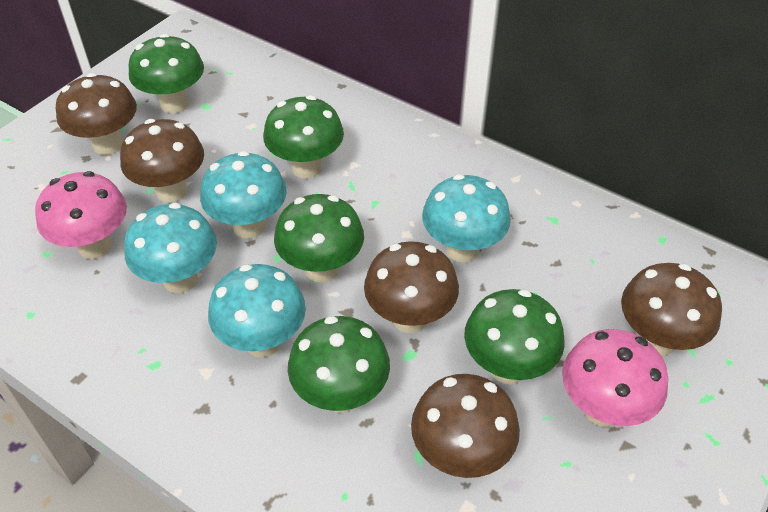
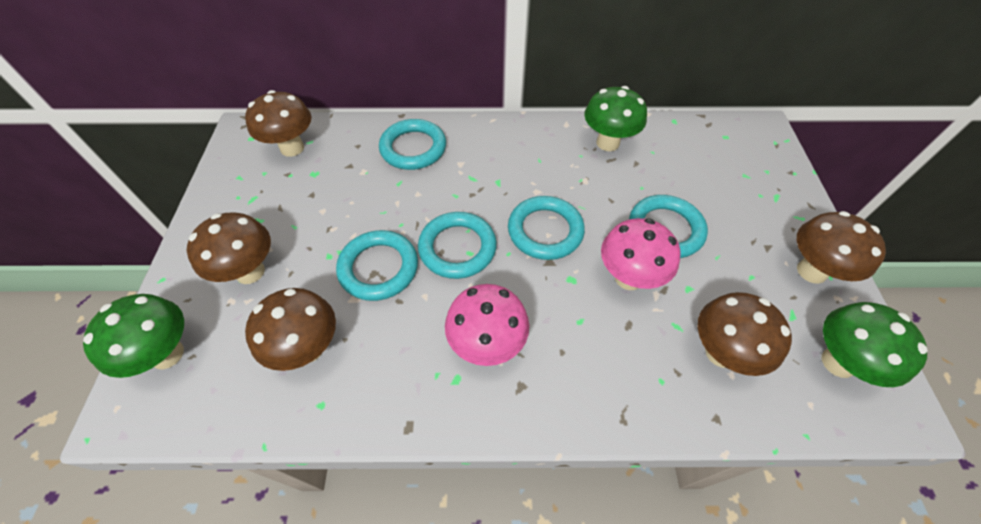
green mushroom: 5 -> 3
turquoise mushroom: 4 -> 0
turquoise ring: 0 -> 5

